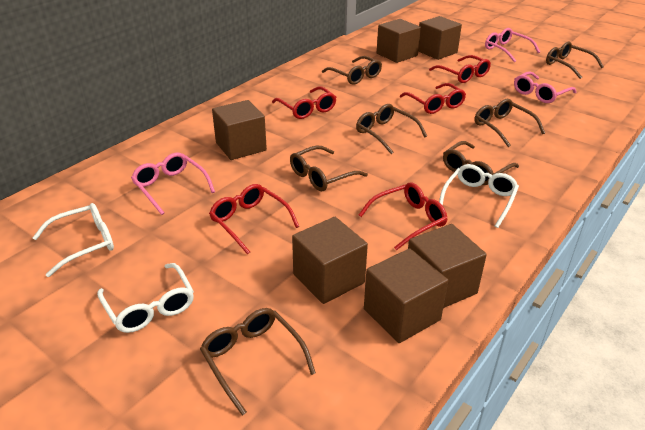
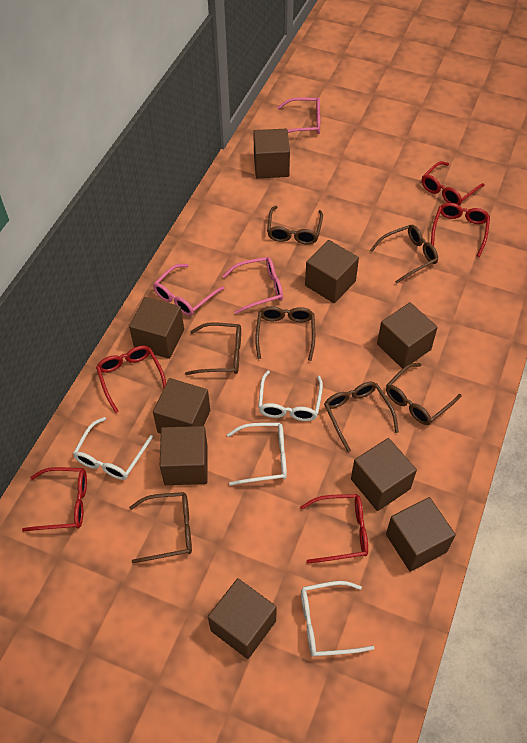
brown cube: 6 -> 9
white glasses: 3 -> 4

